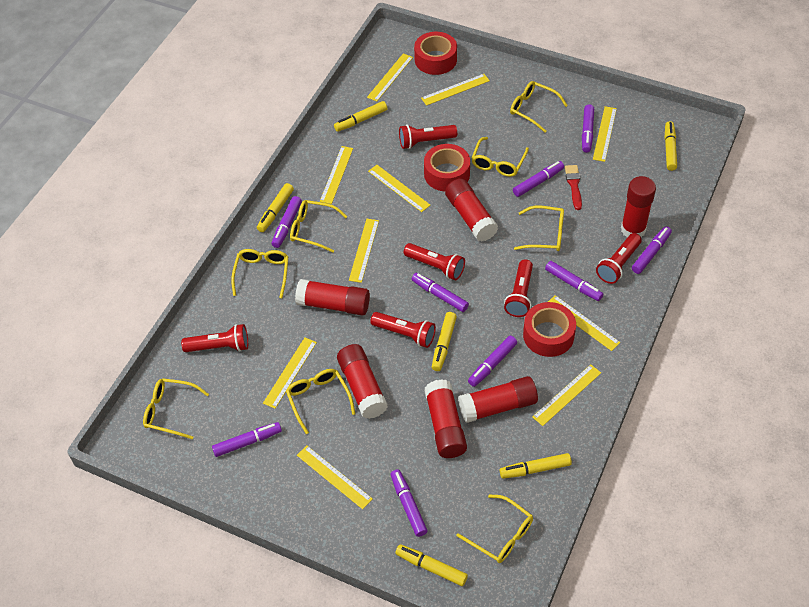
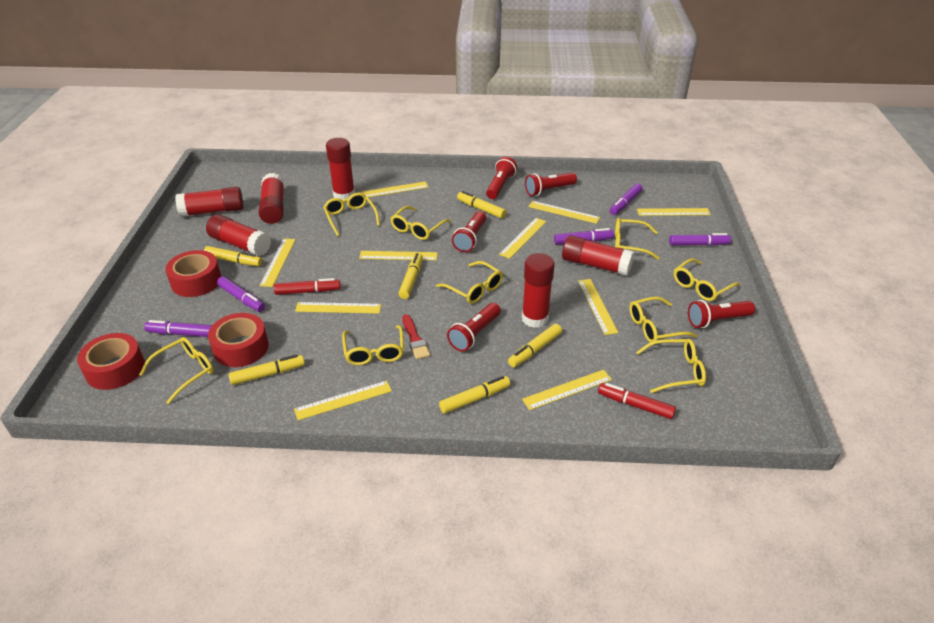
purple marker: 9 -> 5
red flashlight: 6 -> 5
red marker: 0 -> 2
yellow glasses: 8 -> 9

